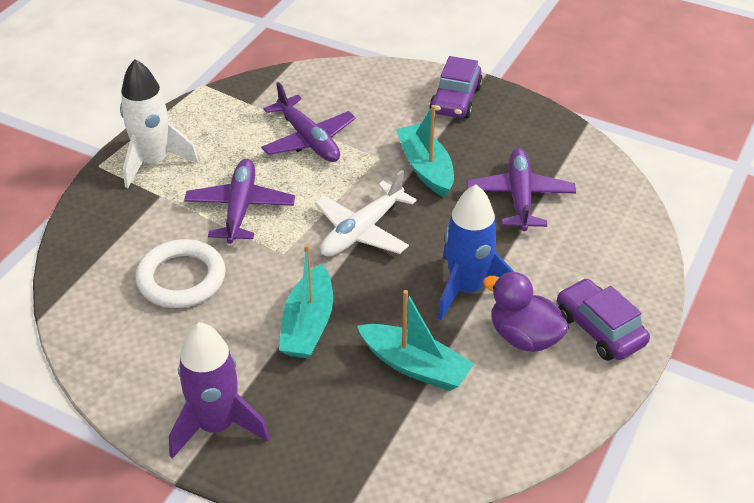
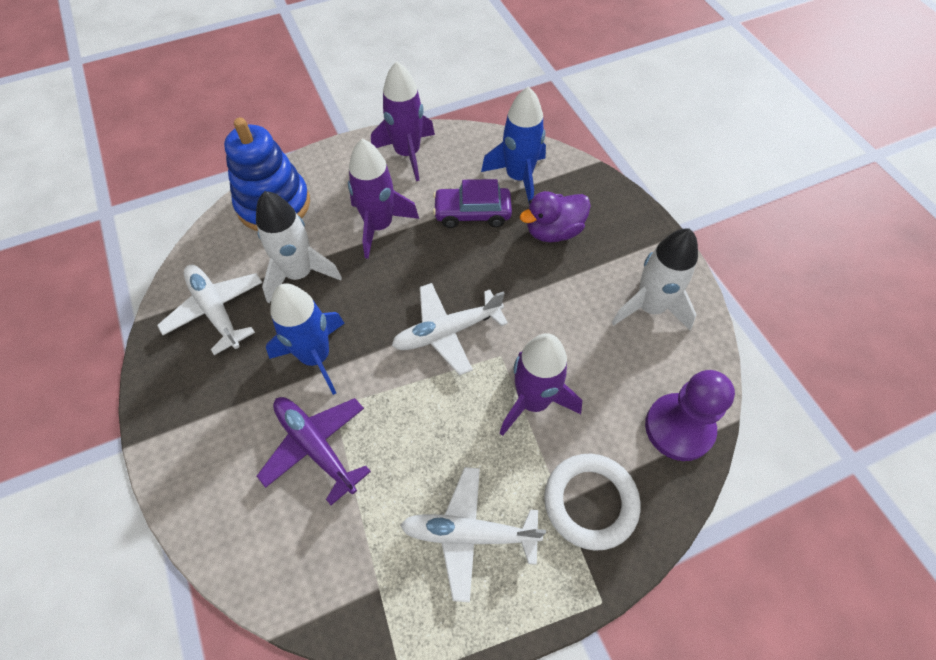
blue rocket: 1 -> 2
blue stacking toy: 0 -> 1
purple car: 2 -> 1
purple pawn: 0 -> 1
purple plane: 3 -> 1
purple rocket: 1 -> 3
turquoise boat: 3 -> 0
white plane: 1 -> 3
white rocket: 1 -> 2

